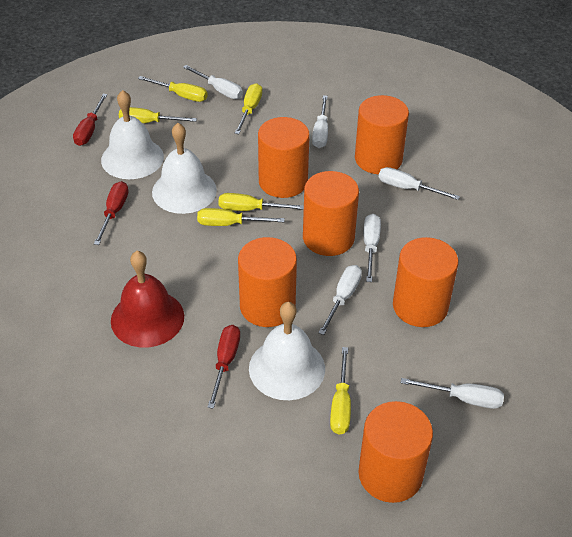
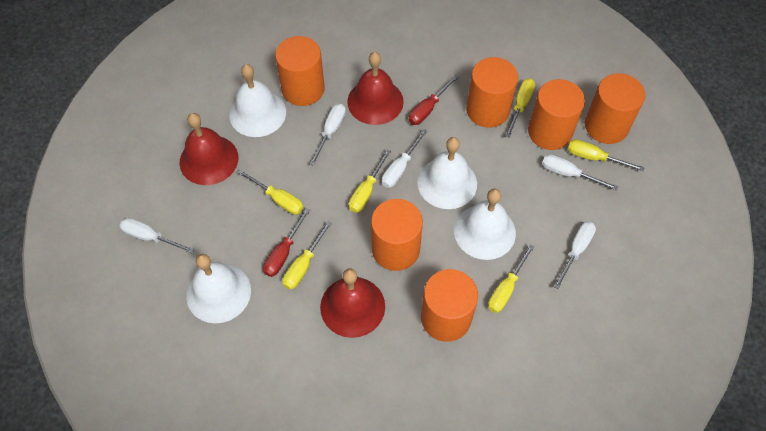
red bell: 1 -> 3
red screwdriver: 3 -> 2
white bell: 3 -> 4
white screwdriver: 6 -> 5

